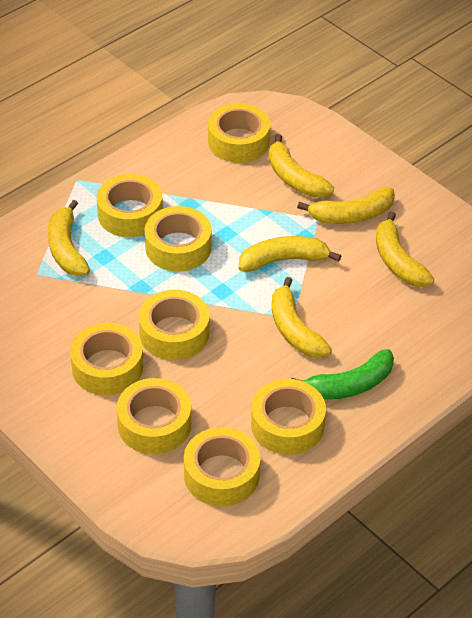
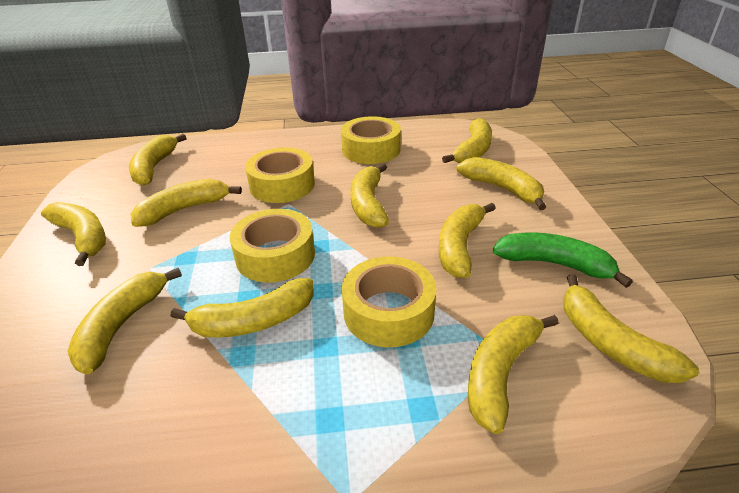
yellow banana: 6 -> 11
yellow tape: 8 -> 4

